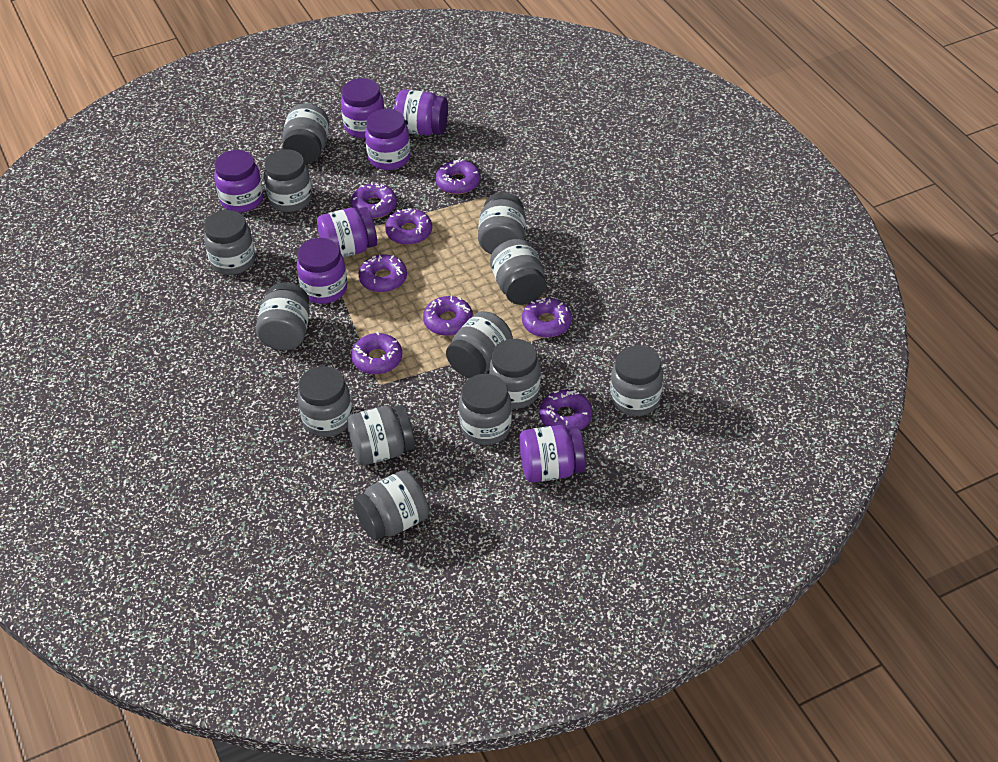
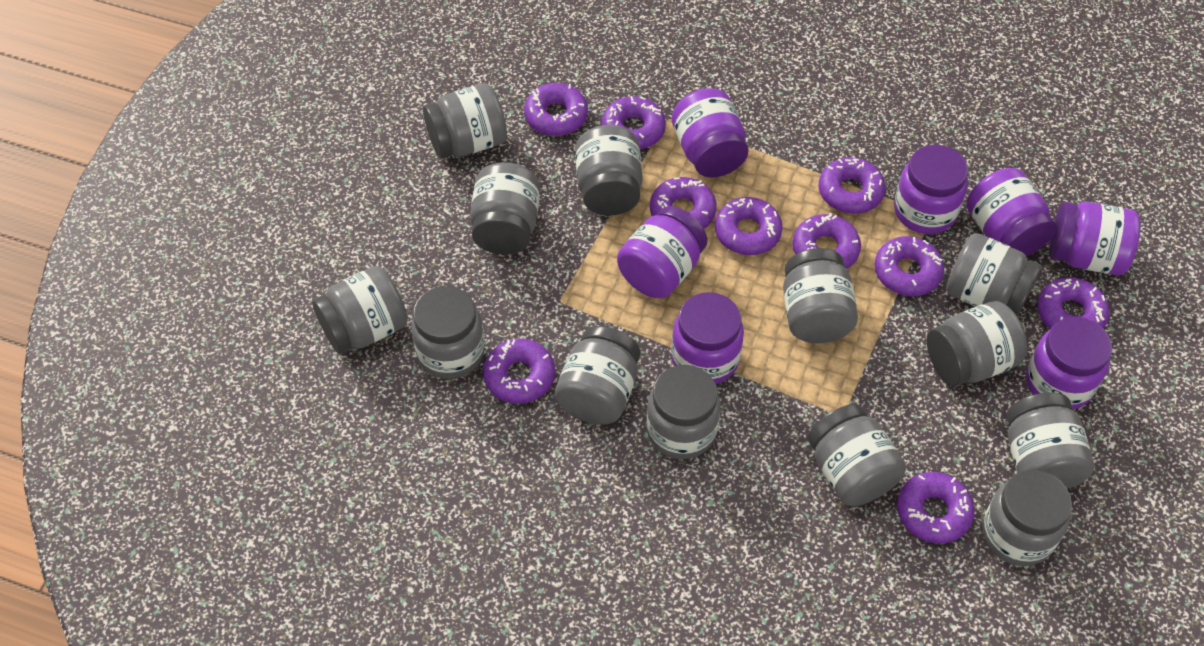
purple donut: 8 -> 10

